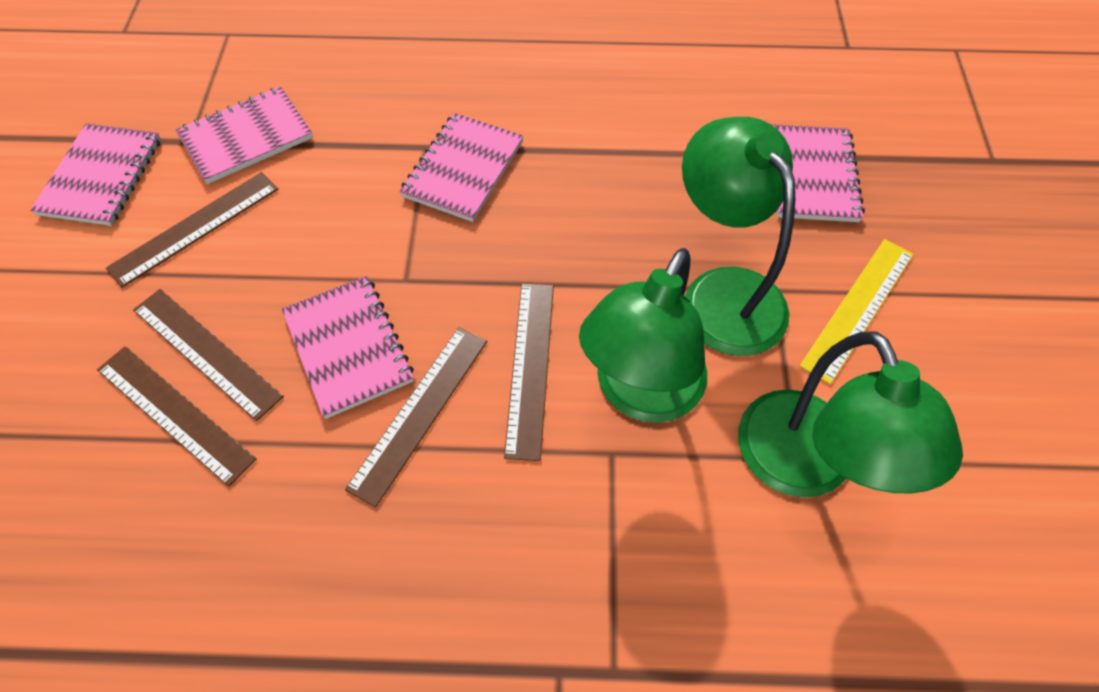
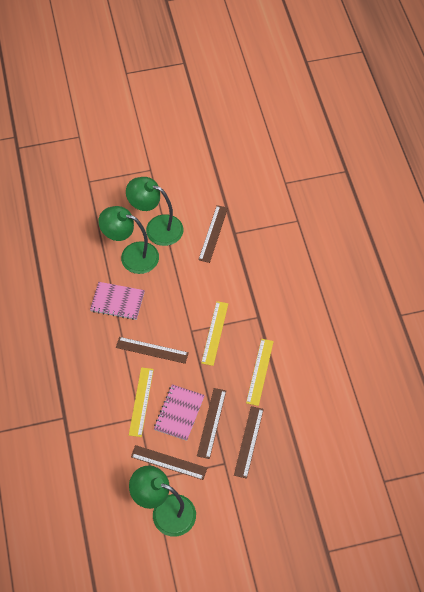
pink notebook: 5 -> 2
yellow ruler: 1 -> 3

